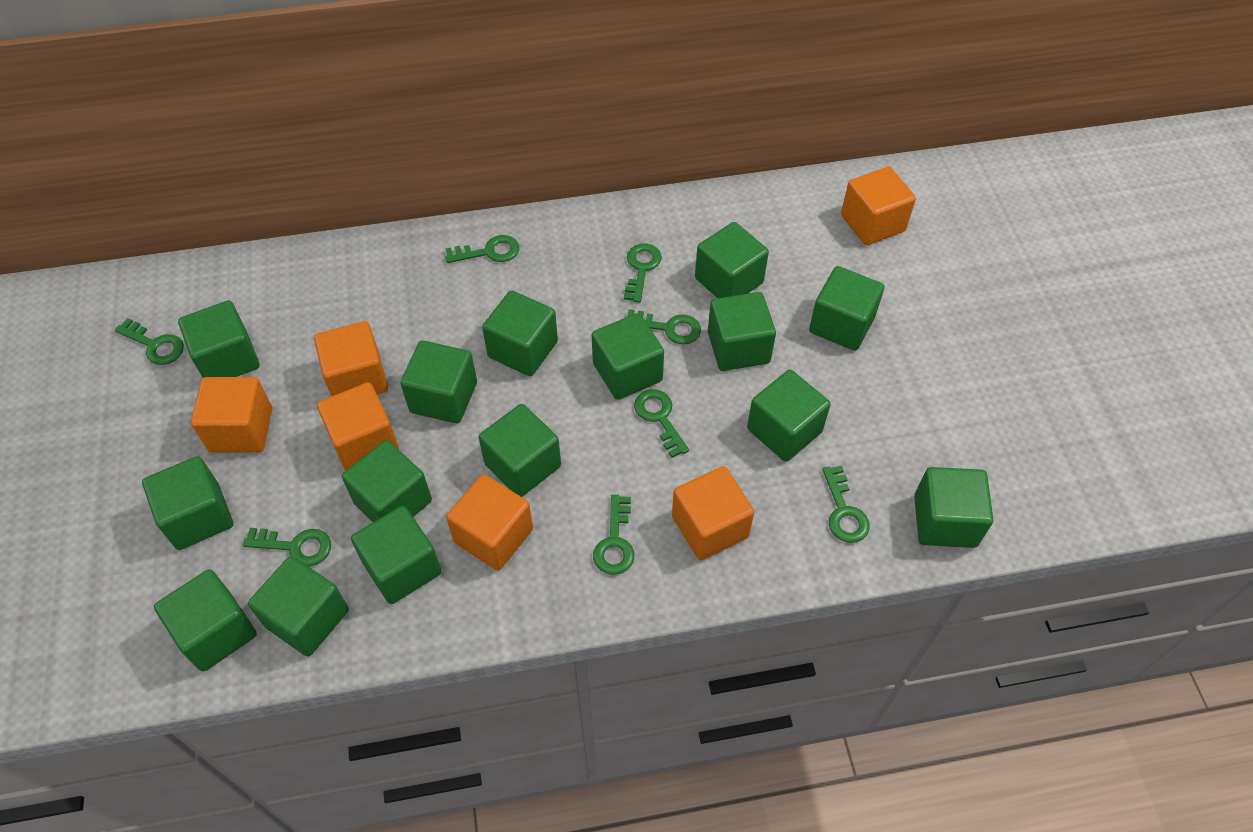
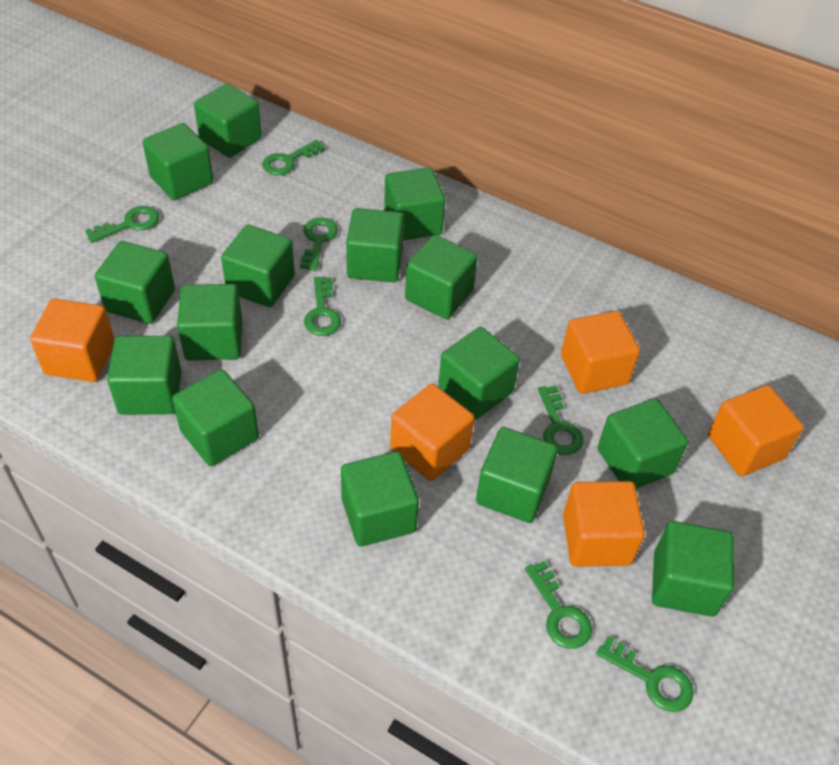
green key: 8 -> 7
orange cube: 6 -> 5

